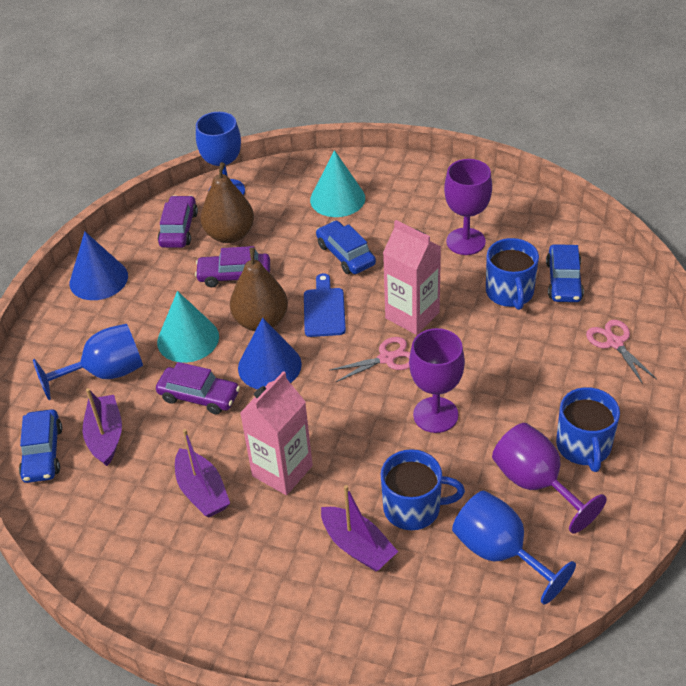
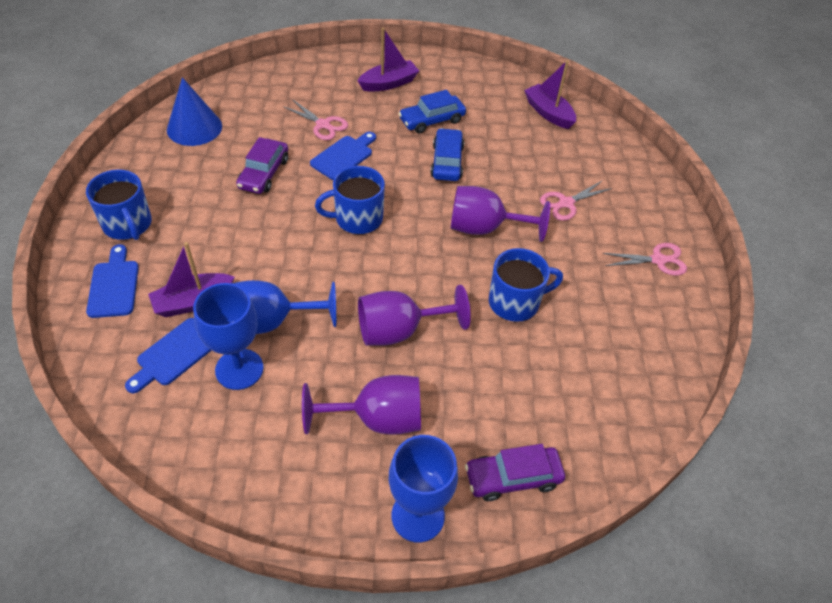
blue car: 3 -> 2
blue cone: 2 -> 1
blue cutting board: 1 -> 3
brown pear: 2 -> 0
pink carton: 2 -> 0
pink scissors: 2 -> 3
purple car: 3 -> 2
turquoise cone: 2 -> 0

